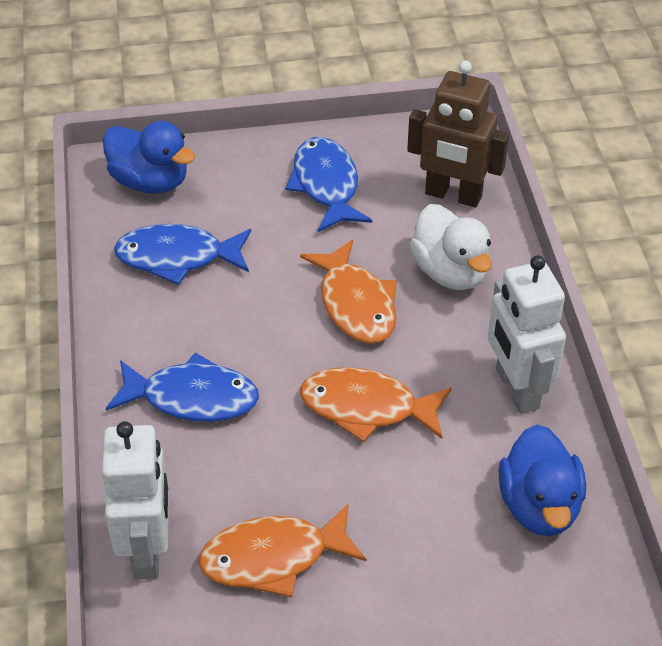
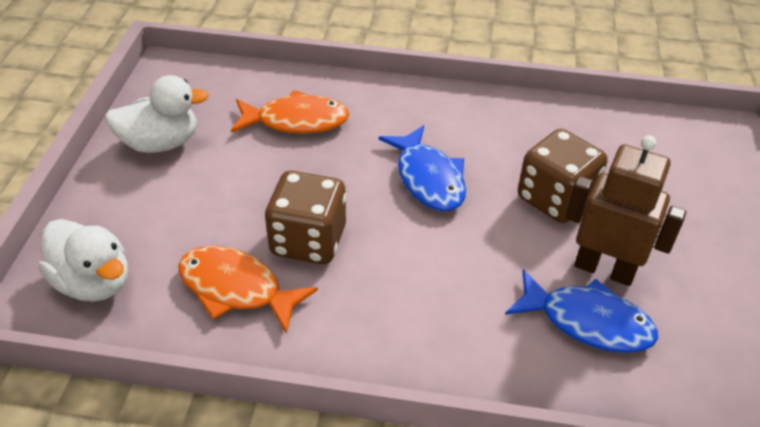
blue duck: 2 -> 0
blue fish: 3 -> 2
brown dice: 0 -> 2
orange fish: 3 -> 2
white duck: 1 -> 2
white robot: 2 -> 0

